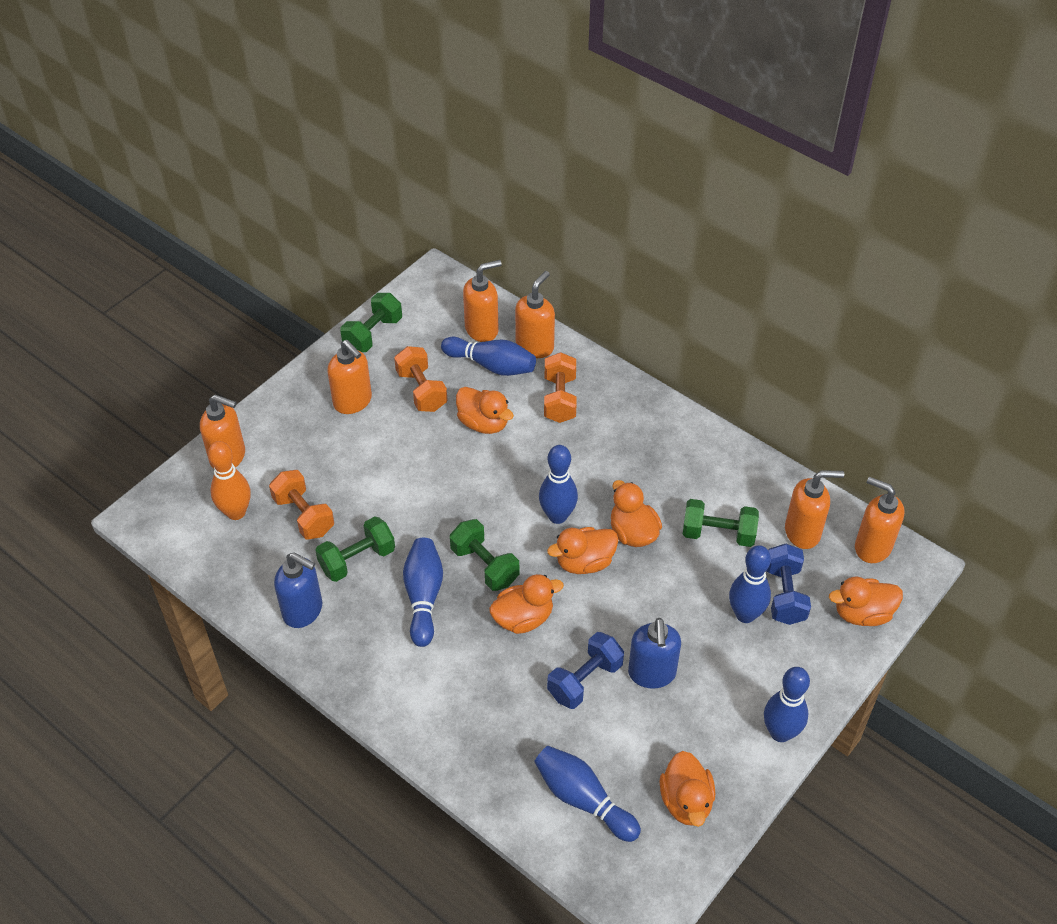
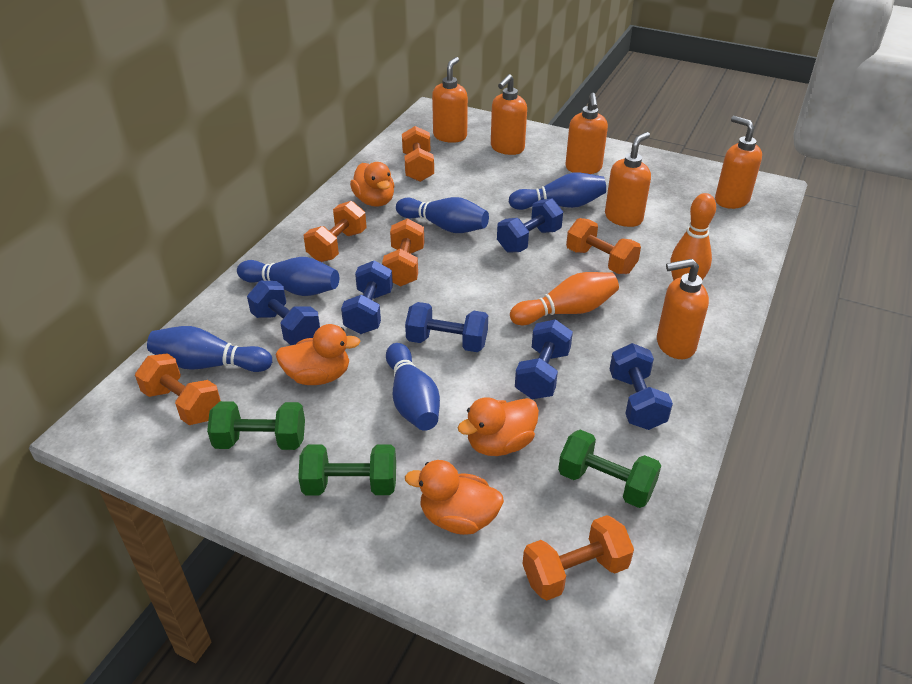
blue bowling pin: 6 -> 5
blue dumbbell: 2 -> 6
blue soap dispenser: 2 -> 0
green dumbbell: 4 -> 3
orange bowling pin: 1 -> 2
orange duck: 6 -> 4
orange dumbbell: 3 -> 6

